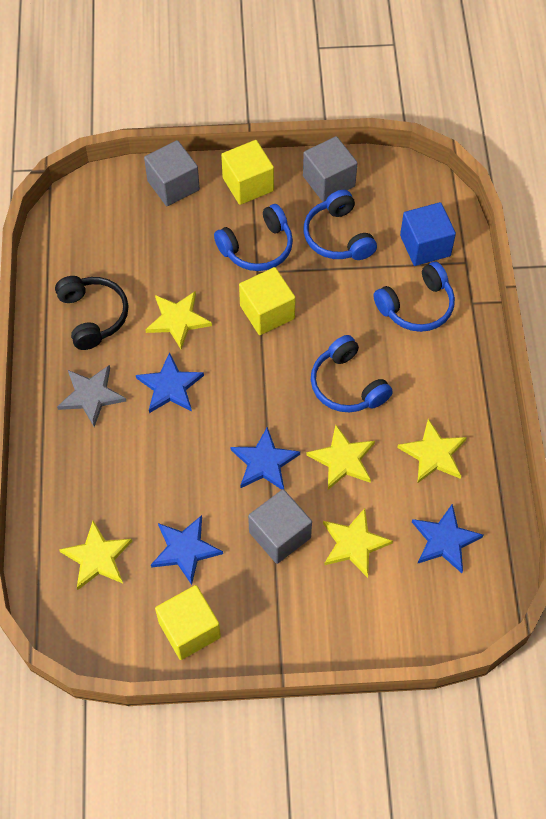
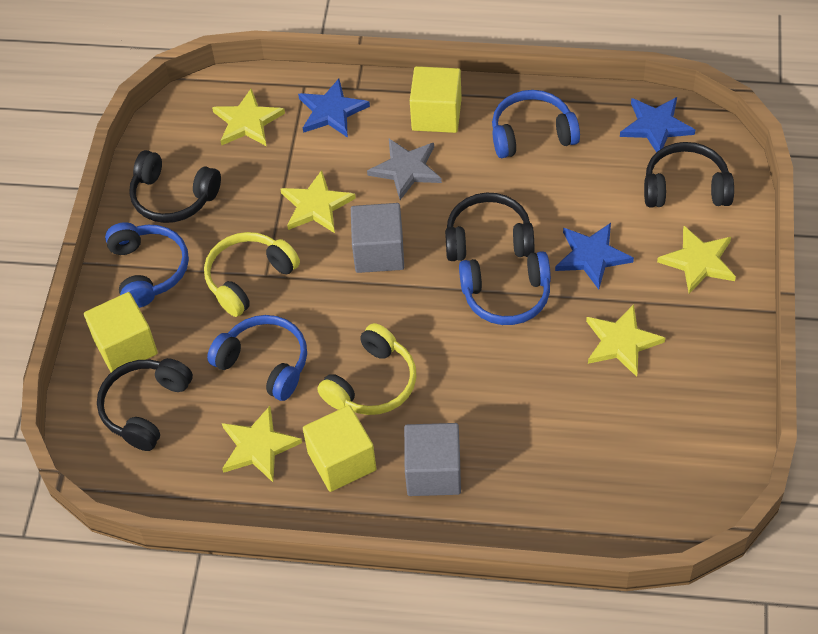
black headphones: 1 -> 4
blue cube: 1 -> 0
blue star: 4 -> 3
grey cube: 3 -> 2
yellow headphones: 0 -> 2

